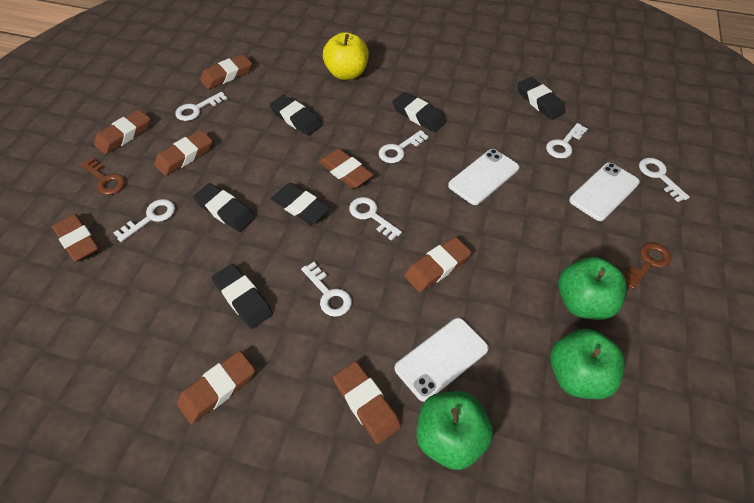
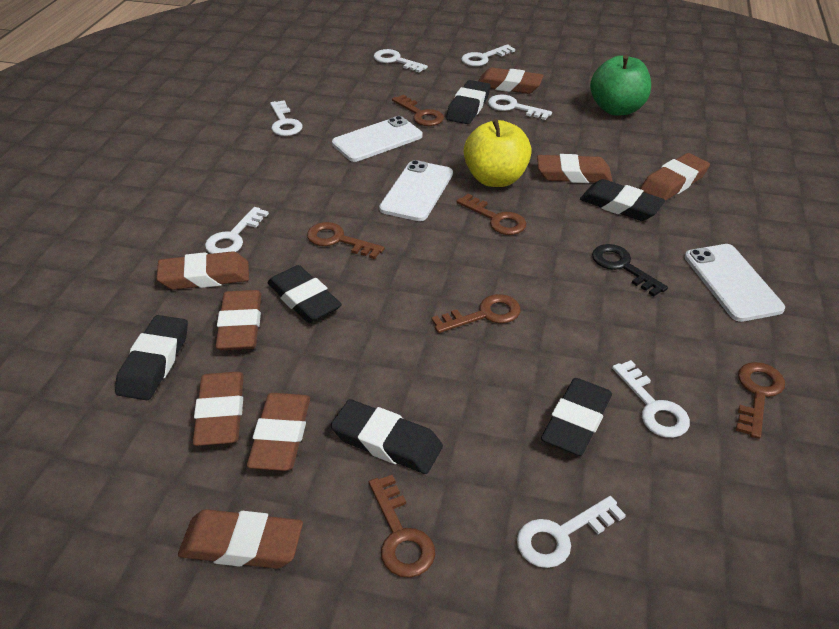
black key: 0 -> 1
brown key: 2 -> 6
green apple: 3 -> 1

